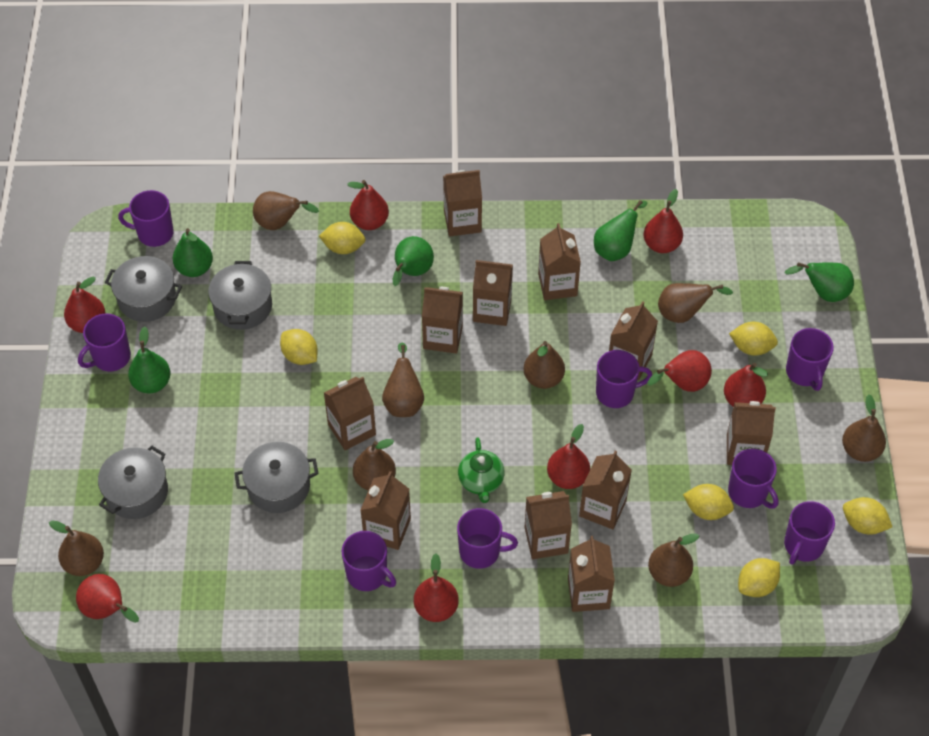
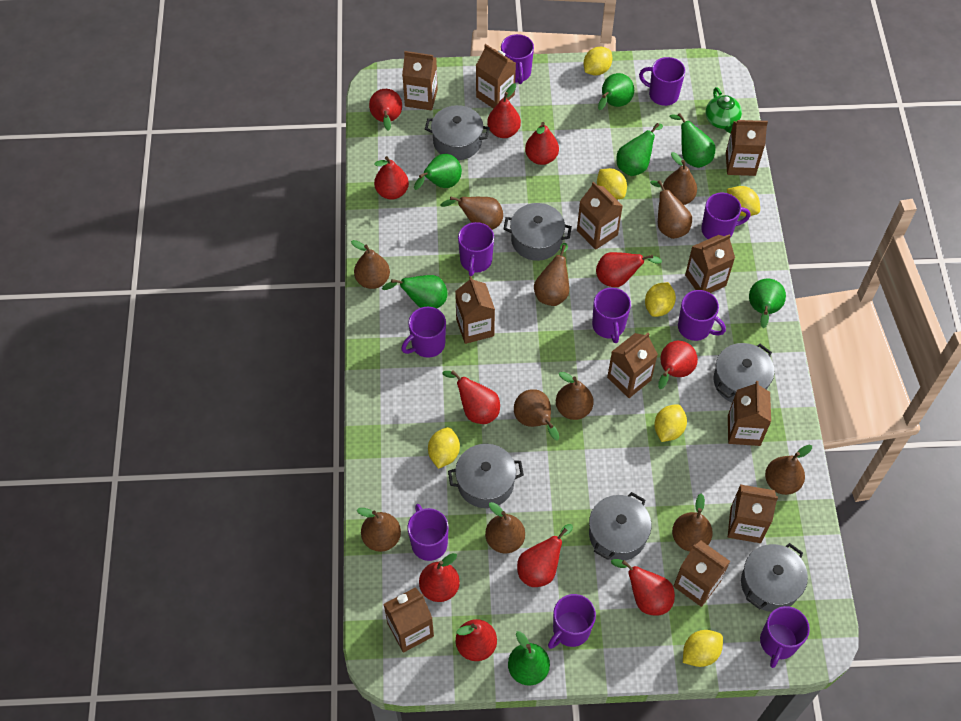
brown pear: 8 -> 11
green pear: 5 -> 7
grey pot: 4 -> 6
purple mug: 8 -> 10
red pear: 8 -> 11
yellow lemon: 6 -> 7

